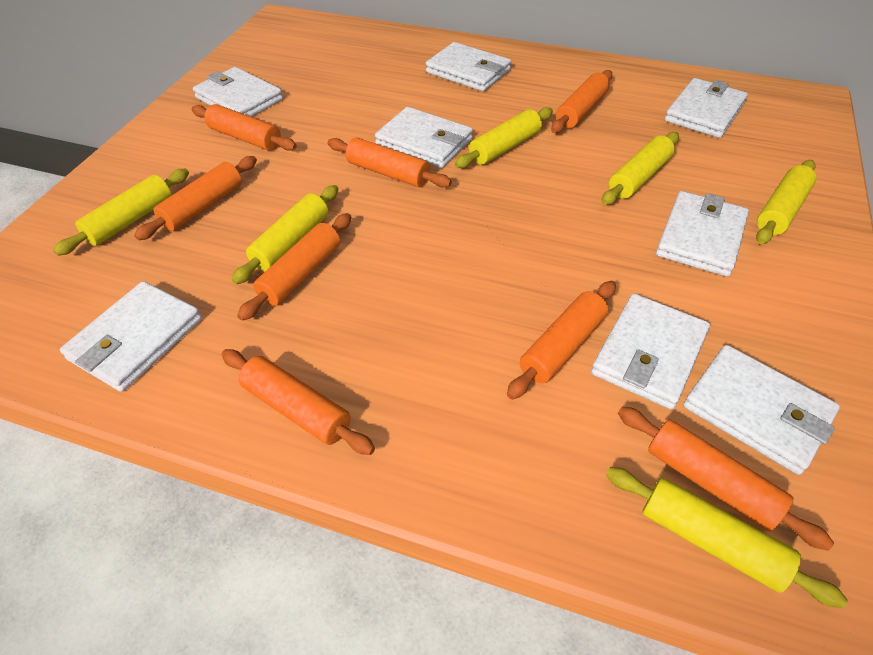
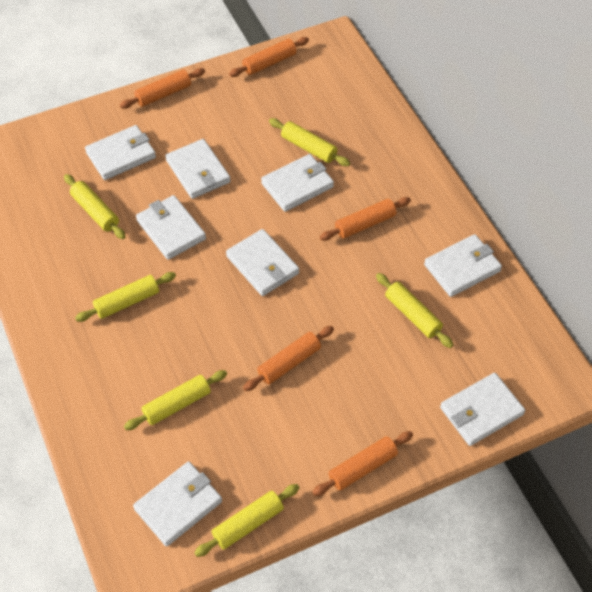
orange rolling pin: 8 -> 5

